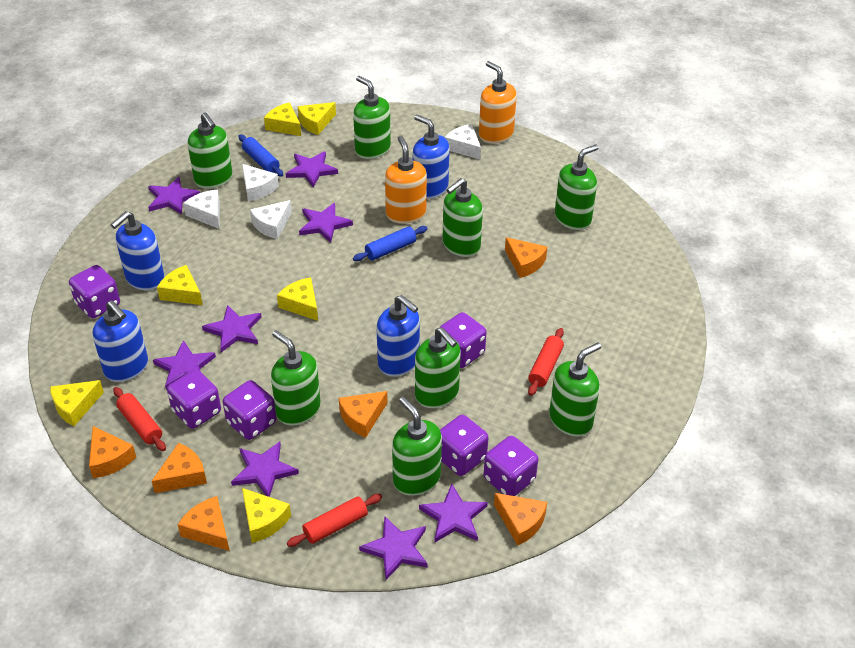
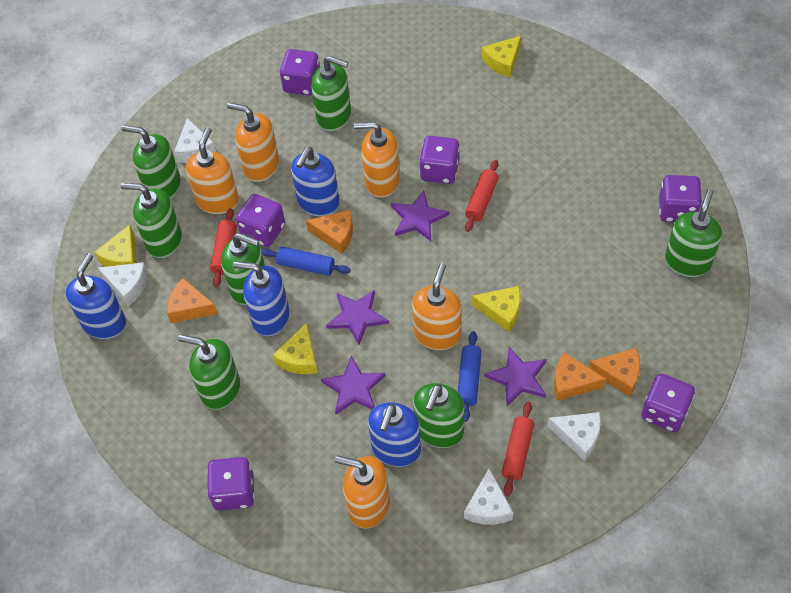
green soap dispenser: 8 -> 7
orange cheese: 6 -> 4
orange soap dispenser: 2 -> 5
purple star: 8 -> 4
yellow cheese: 6 -> 4

